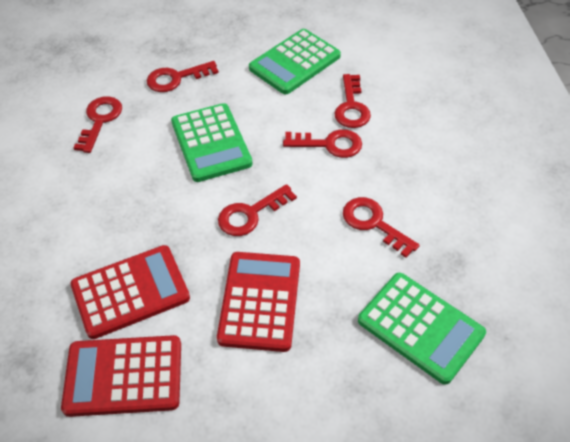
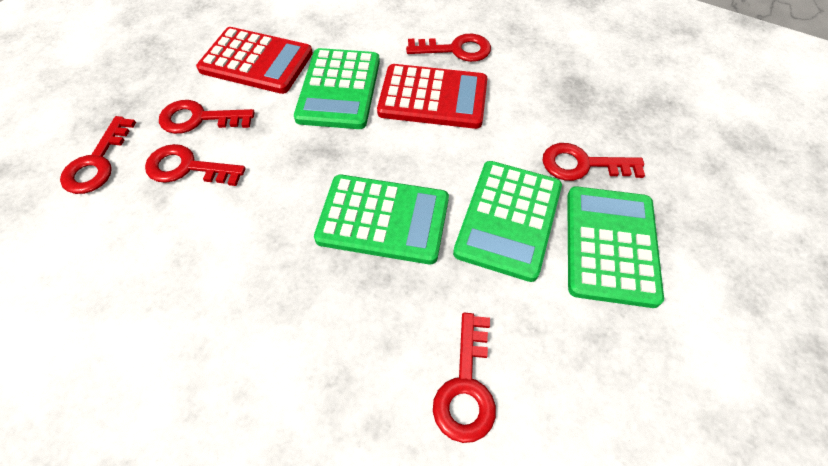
green calculator: 3 -> 4
red calculator: 3 -> 2

